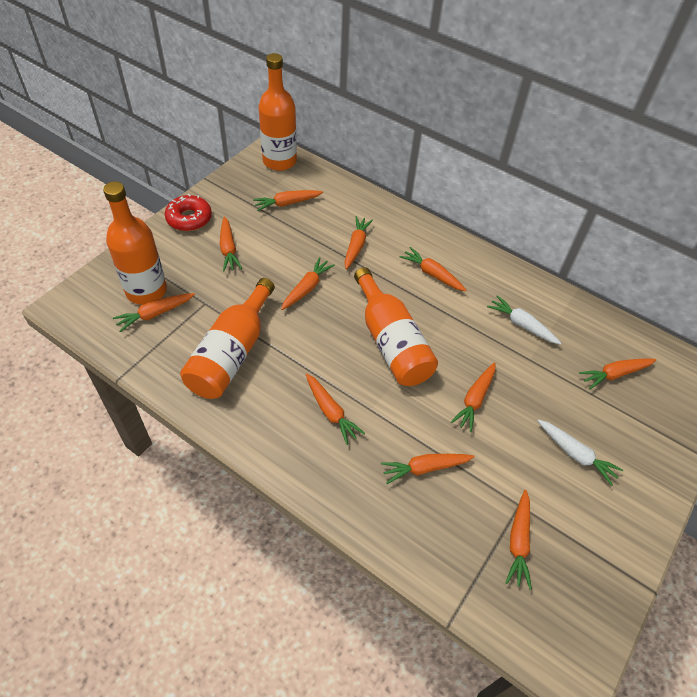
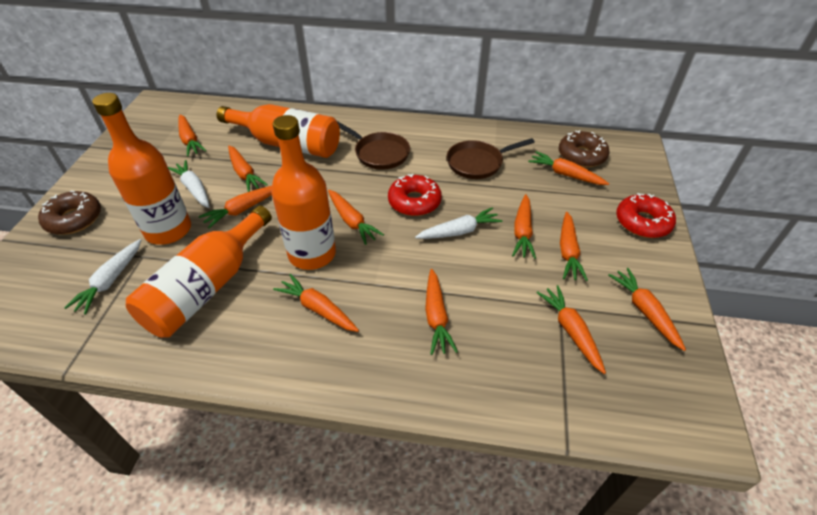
brown donut: 0 -> 2
brown pan: 0 -> 2
red donut: 1 -> 2
white carrot: 2 -> 3

